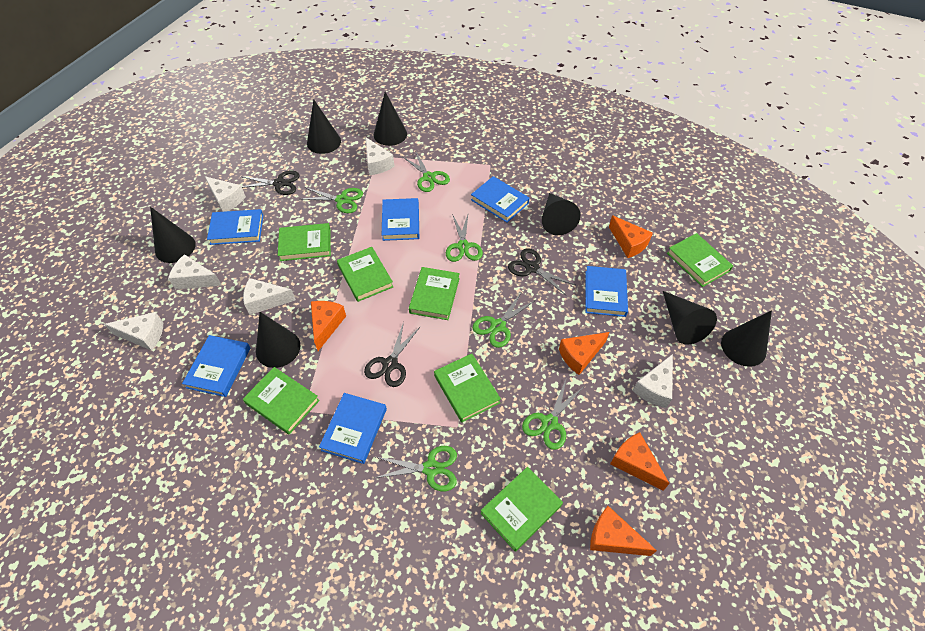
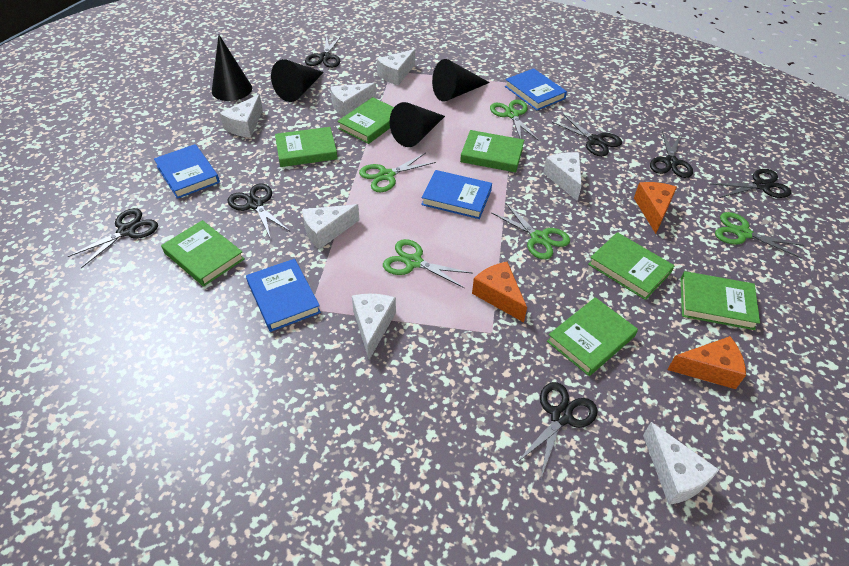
black cone: 7 -> 4
black scissors: 3 -> 7
blue book: 6 -> 4
green scissors: 6 -> 5
orange cheese: 5 -> 3
white cheese: 6 -> 7

